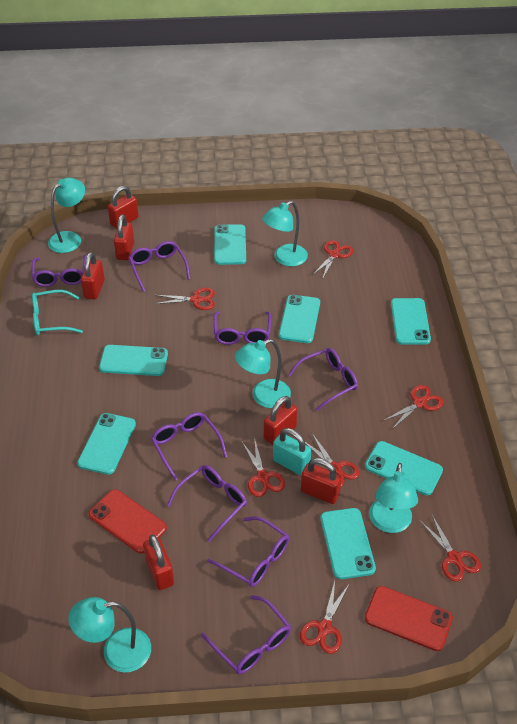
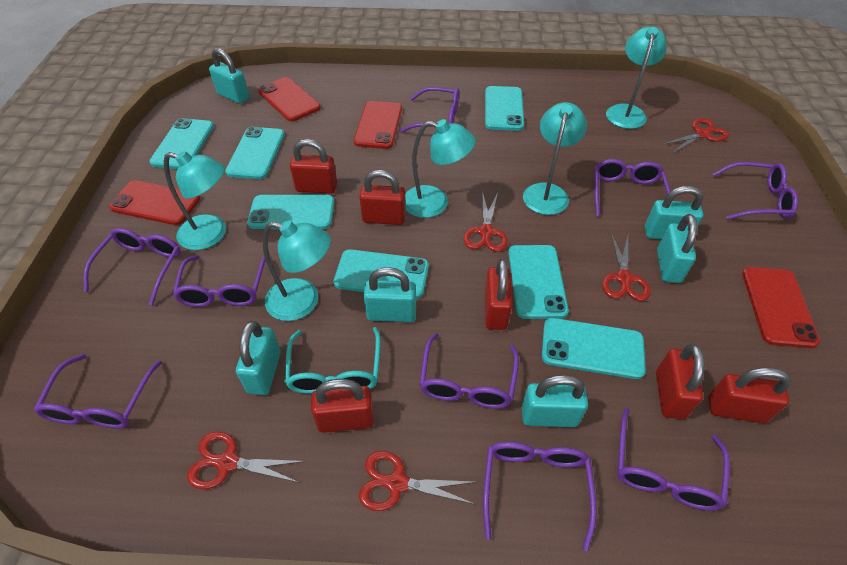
purple glasses: 8 -> 9
red phone: 2 -> 4
red scissors: 7 -> 5
turquoise padlock: 1 -> 6

